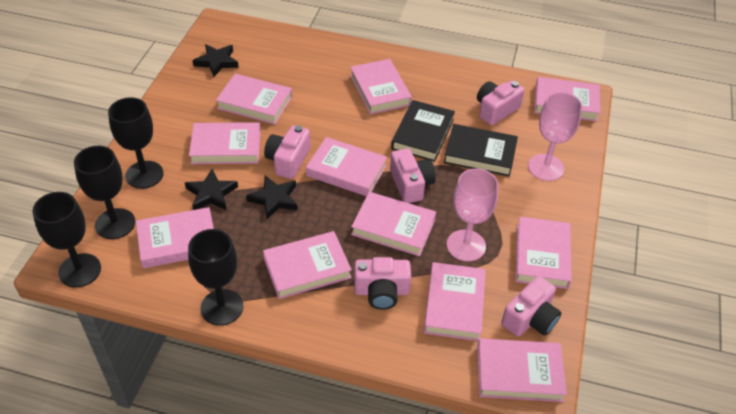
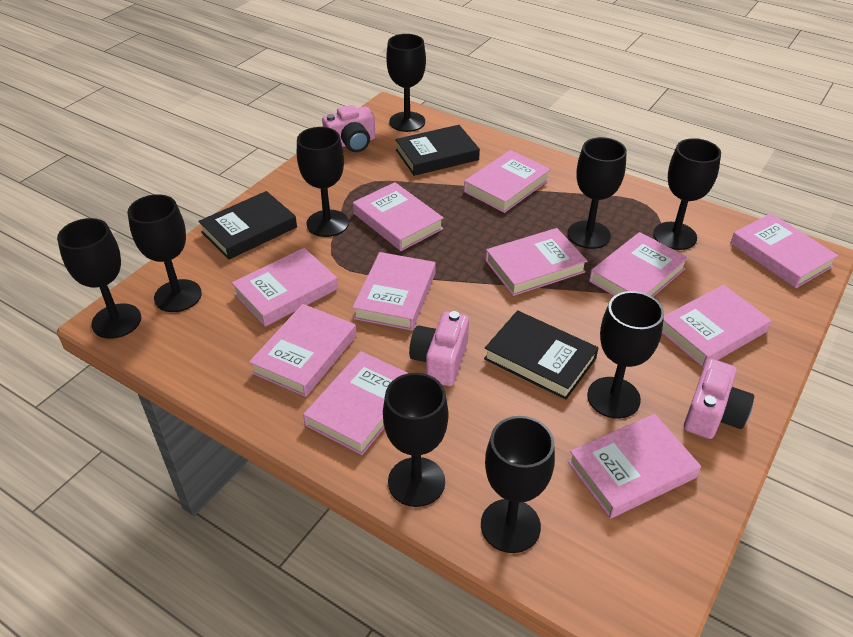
black book: 2 -> 3
black goblet: 4 -> 9
black star: 3 -> 0
pink camera: 5 -> 3
pink goblet: 2 -> 0

